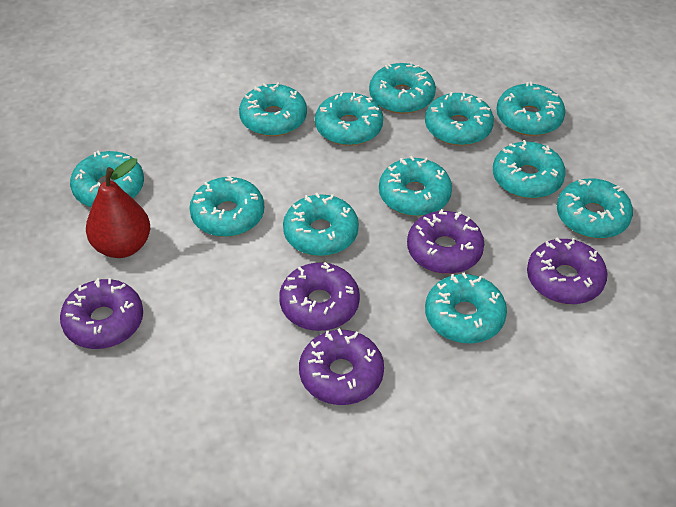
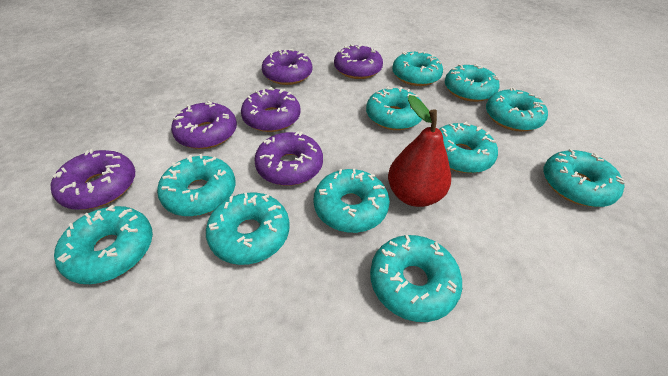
purple donut: 5 -> 6
turquoise donut: 12 -> 11

